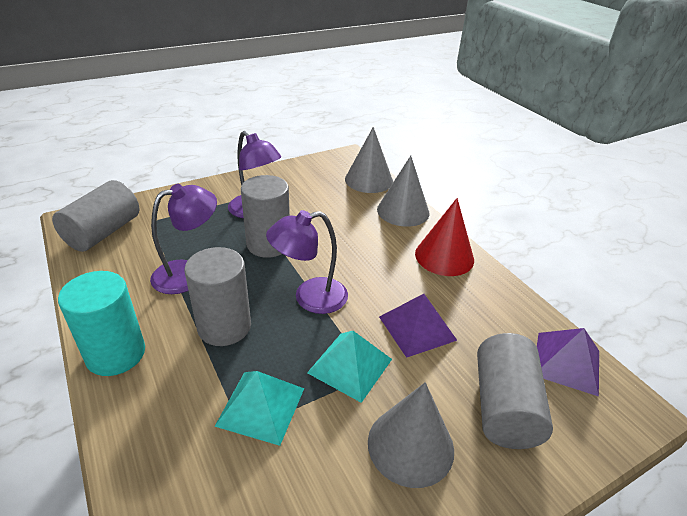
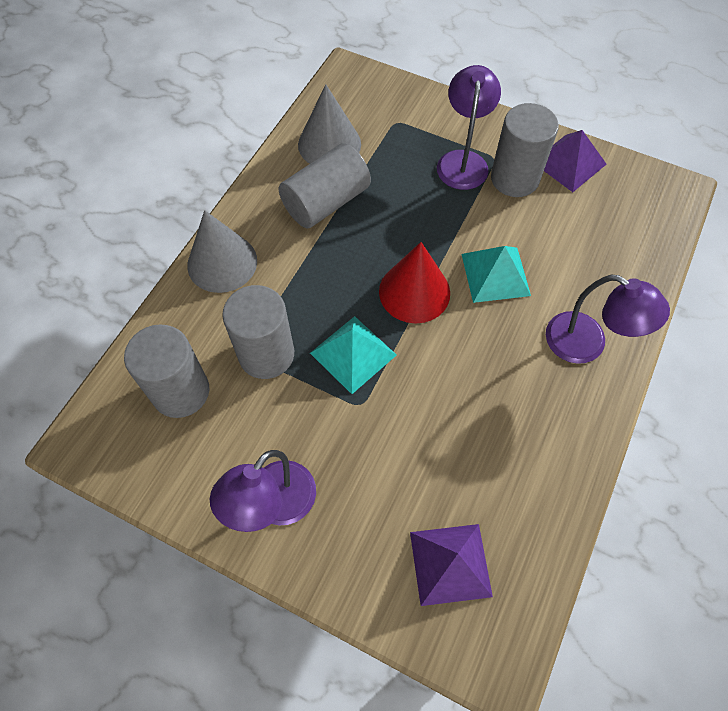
grey cone: 3 -> 2
turquoise cylinder: 1 -> 0

